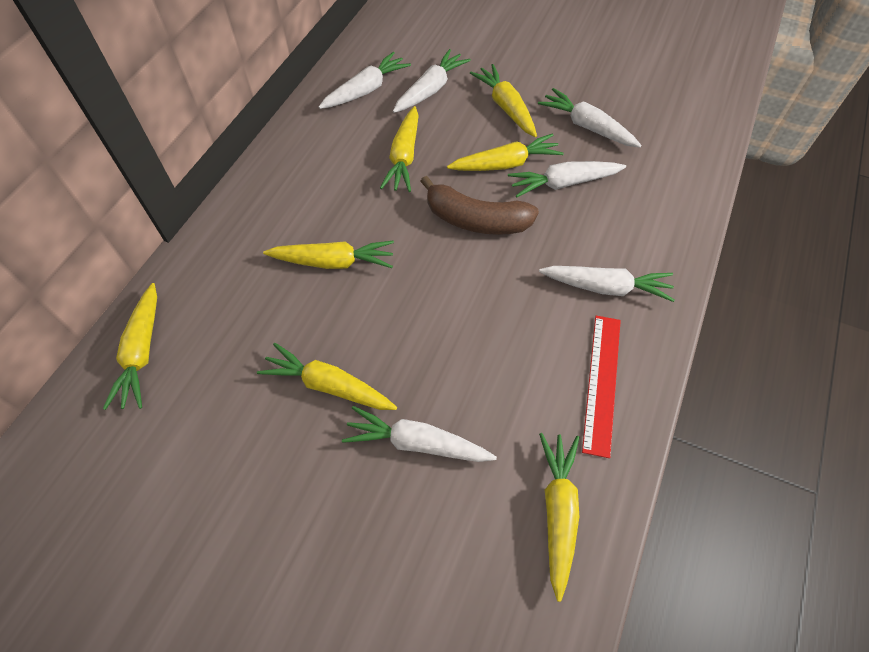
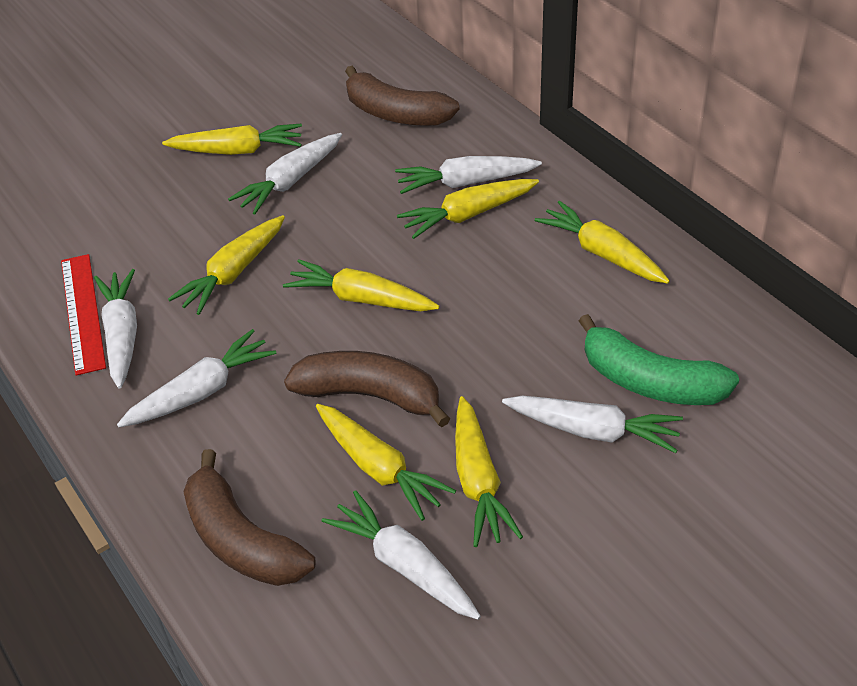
brown banana: 1 -> 3
green banana: 0 -> 1

